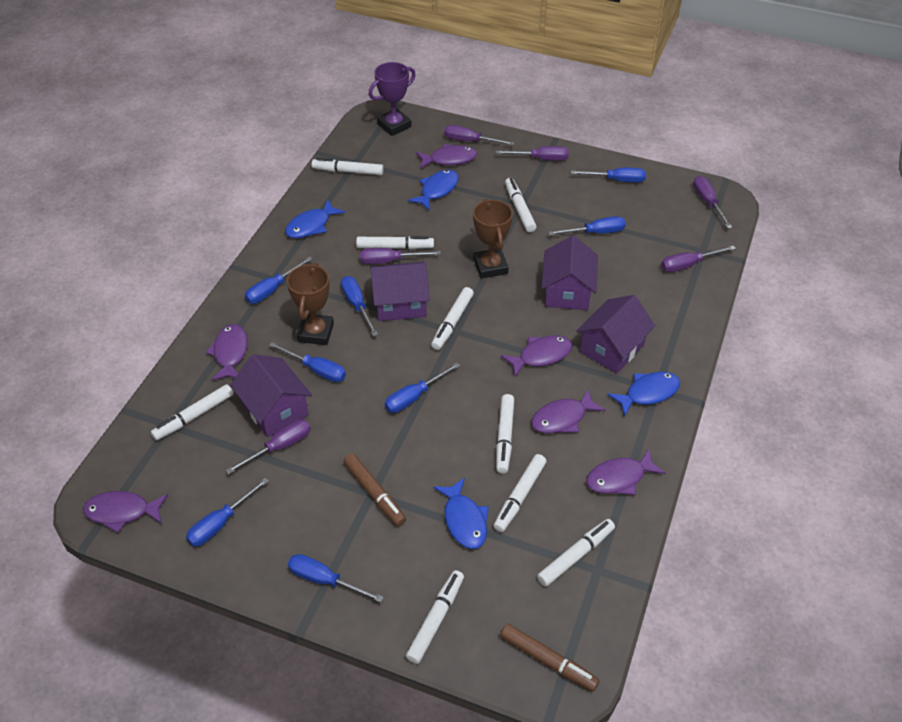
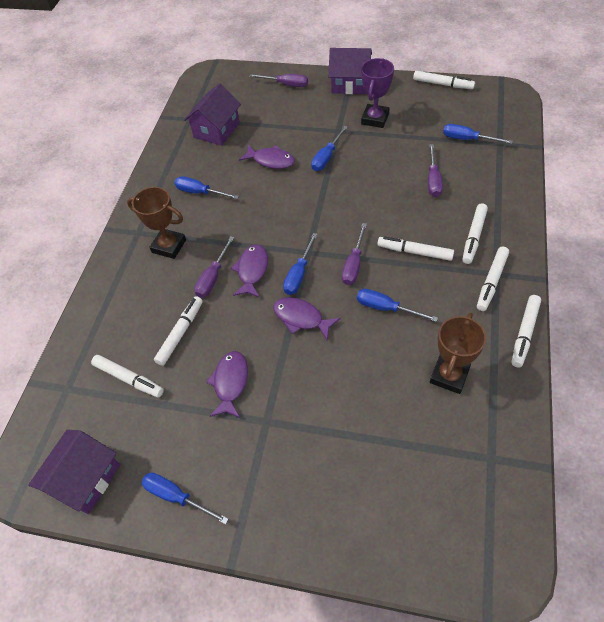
blue fish: 4 -> 0
blue screwdriver: 8 -> 6
brown marker: 2 -> 0
purple fish: 6 -> 4
purple house: 4 -> 3
purple screwdriver: 6 -> 4
white marker: 9 -> 7

